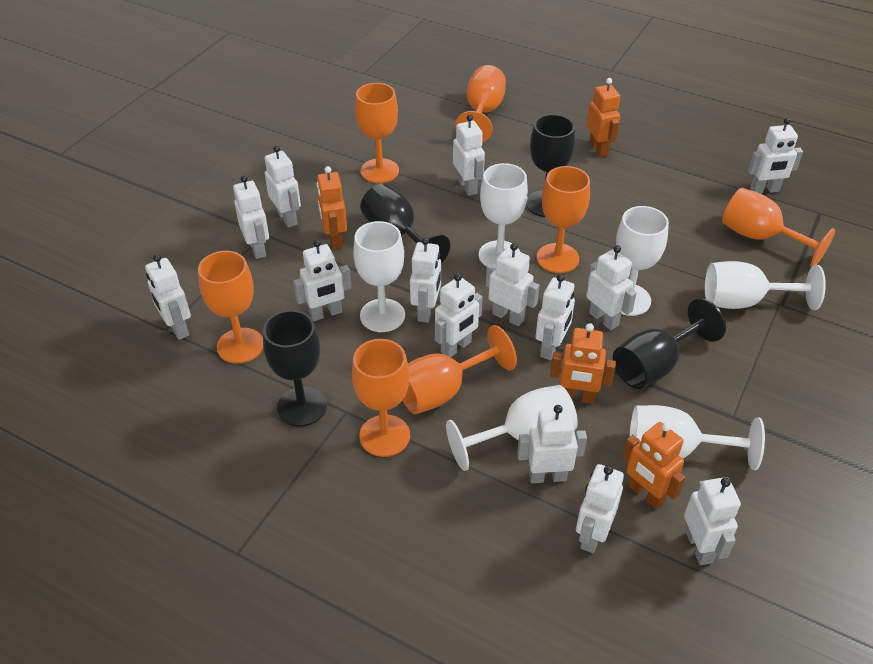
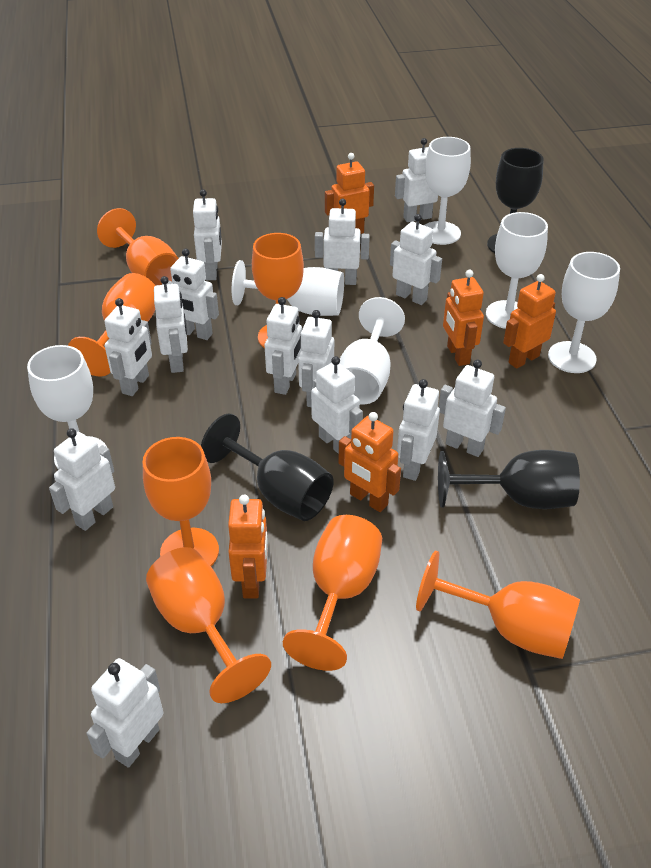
black goblet: 4 -> 3
orange robot: 4 -> 5

